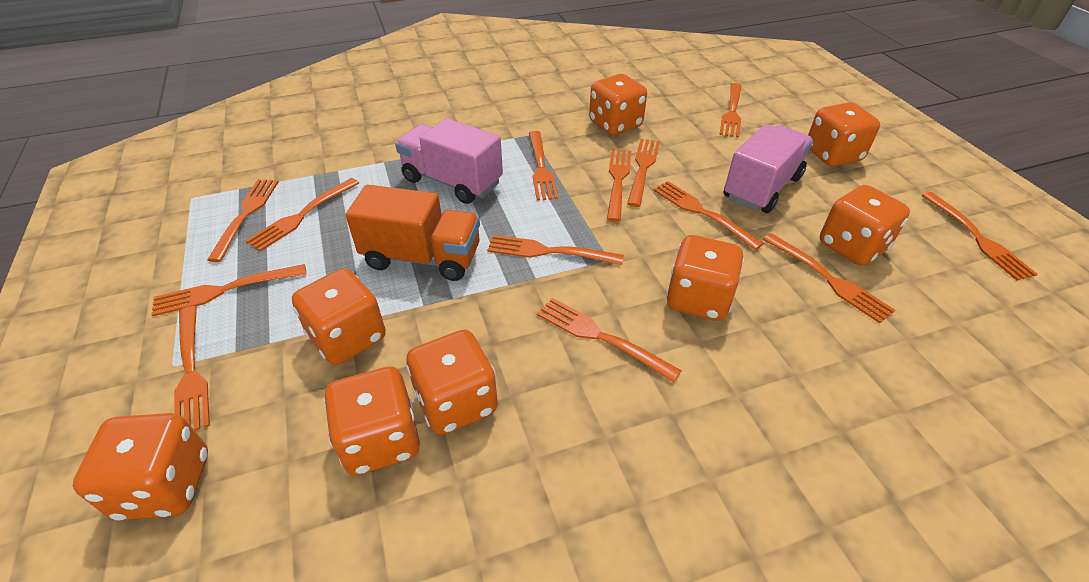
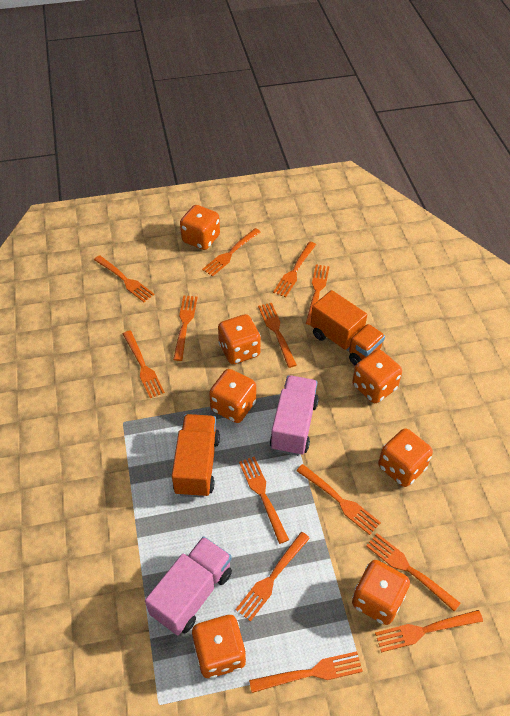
orange dice: 8 -> 7
orange truck: 1 -> 2

